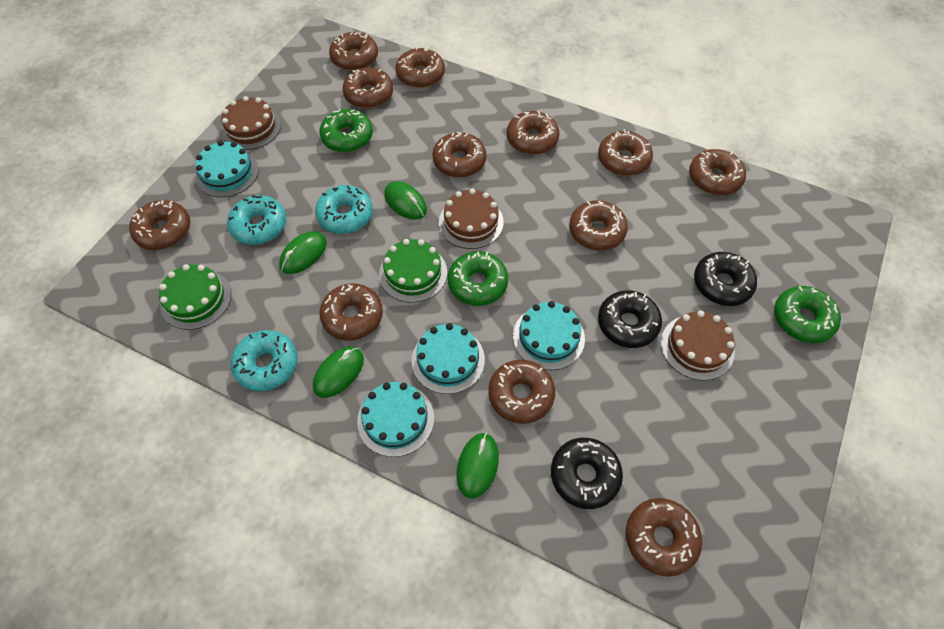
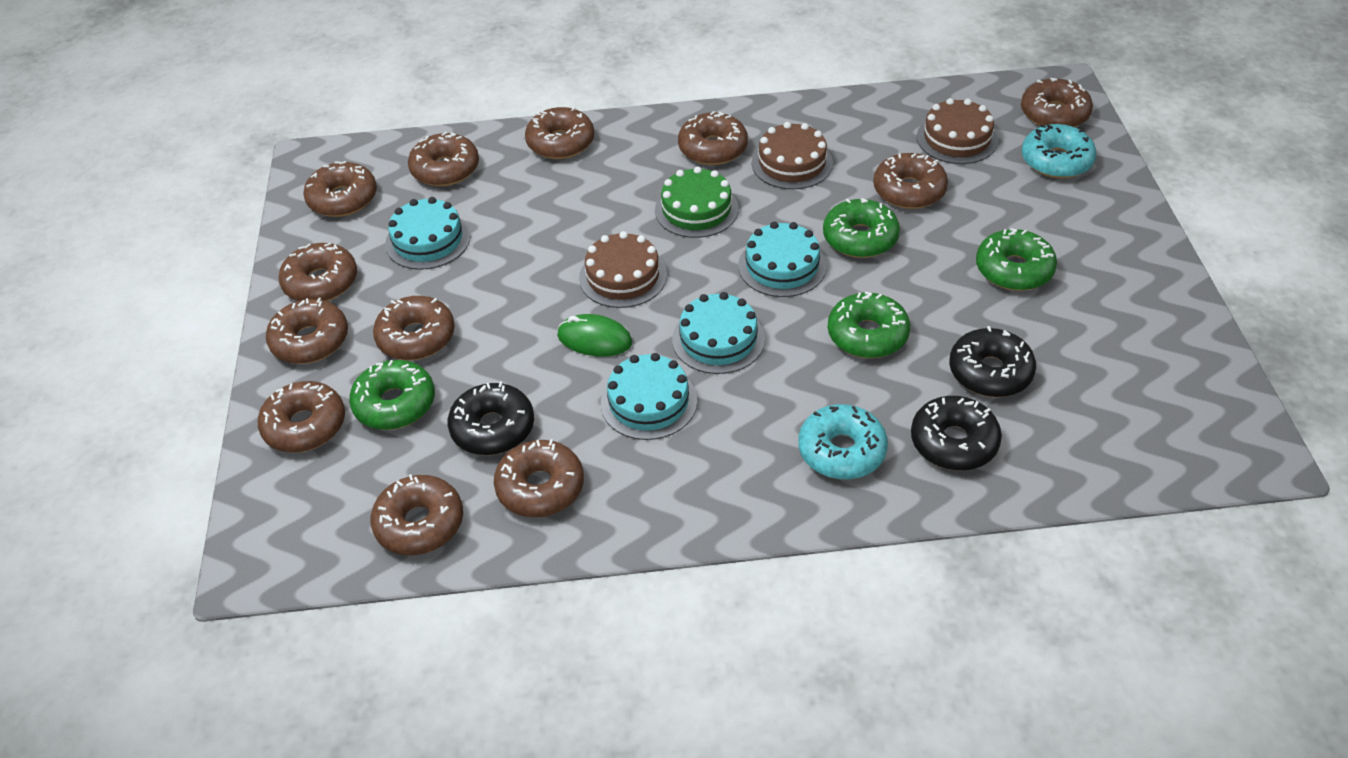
green cake: 2 -> 1
green donut: 3 -> 4
green mouse: 4 -> 1
turquoise donut: 3 -> 2

